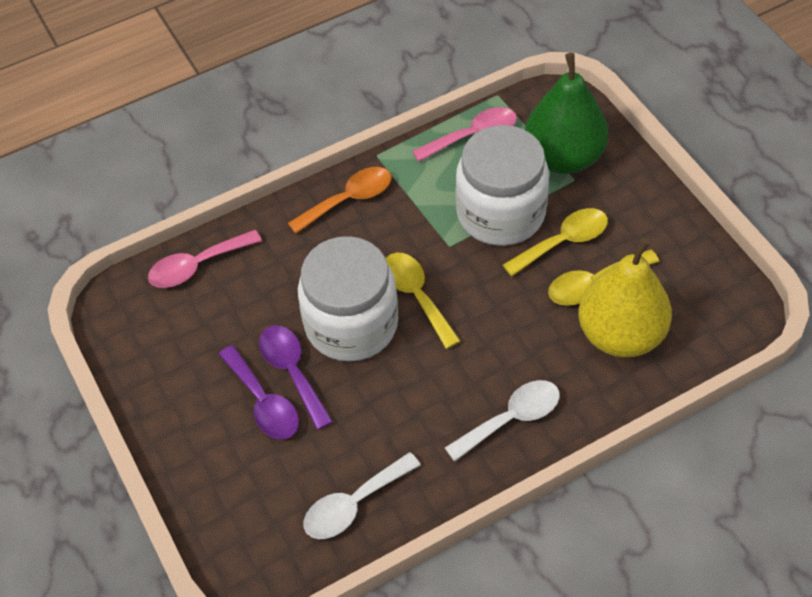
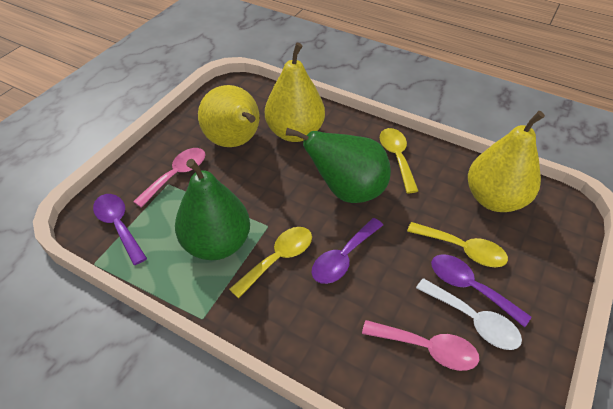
green pear: 1 -> 2
orange spoon: 1 -> 0
purple spoon: 2 -> 3
white jar: 2 -> 0
white spoon: 2 -> 1
yellow pear: 1 -> 3

